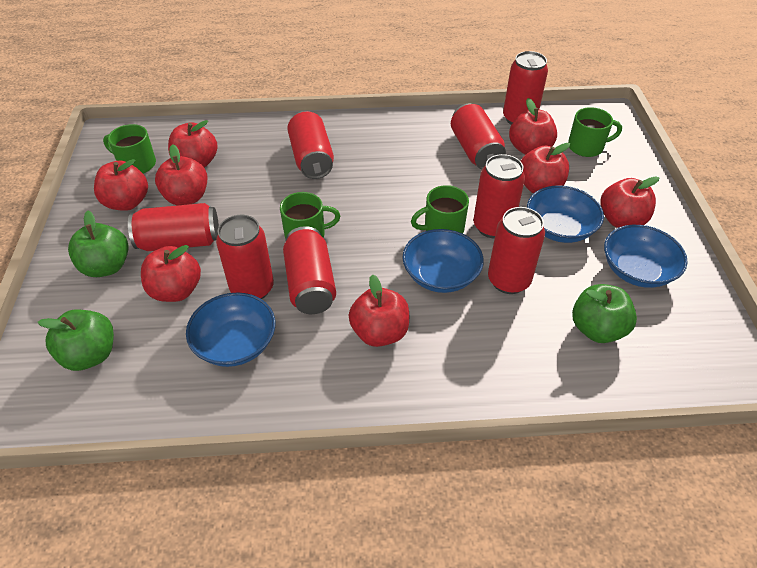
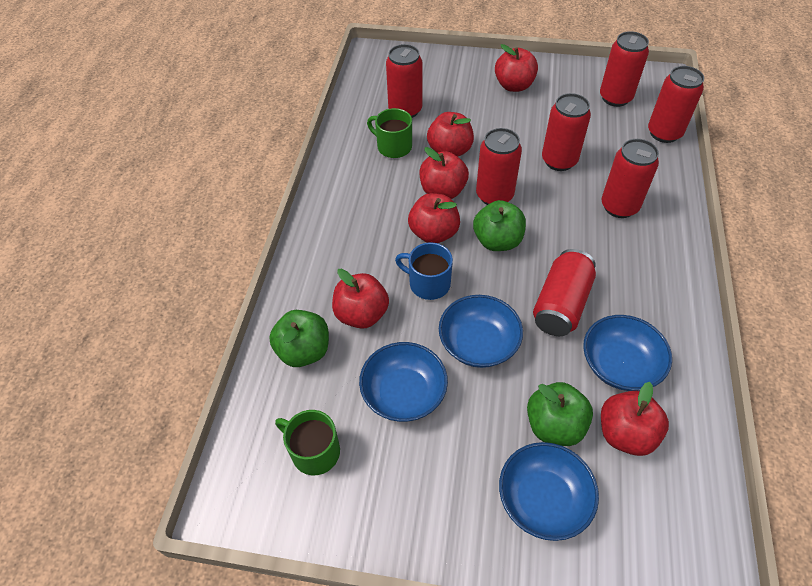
blue mug: 0 -> 1
green mug: 4 -> 2
red apple: 8 -> 6
red can: 8 -> 7

